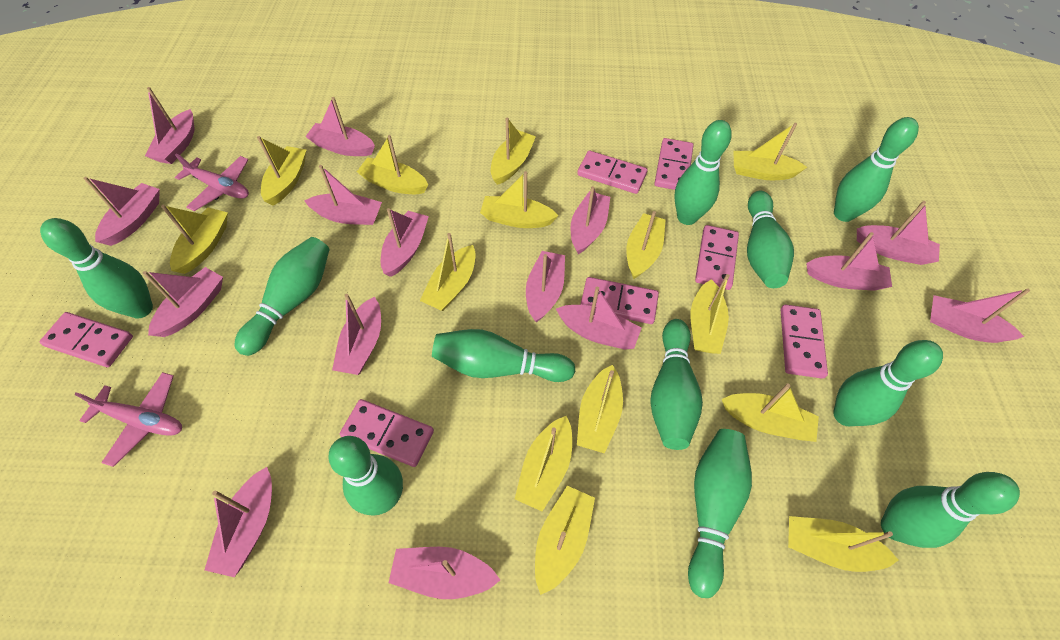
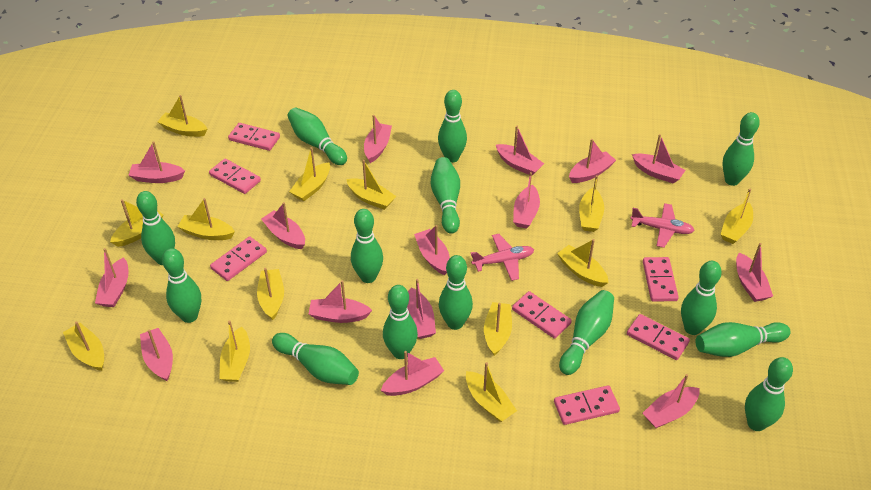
green bowling pin: 11 -> 14
yellow boat: 14 -> 13

